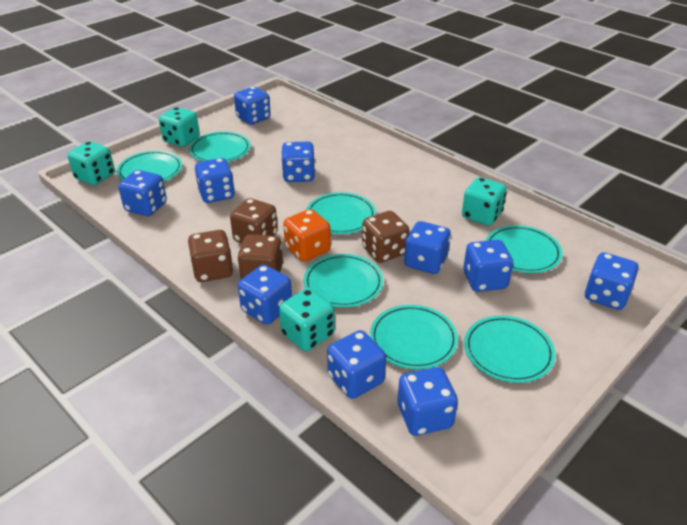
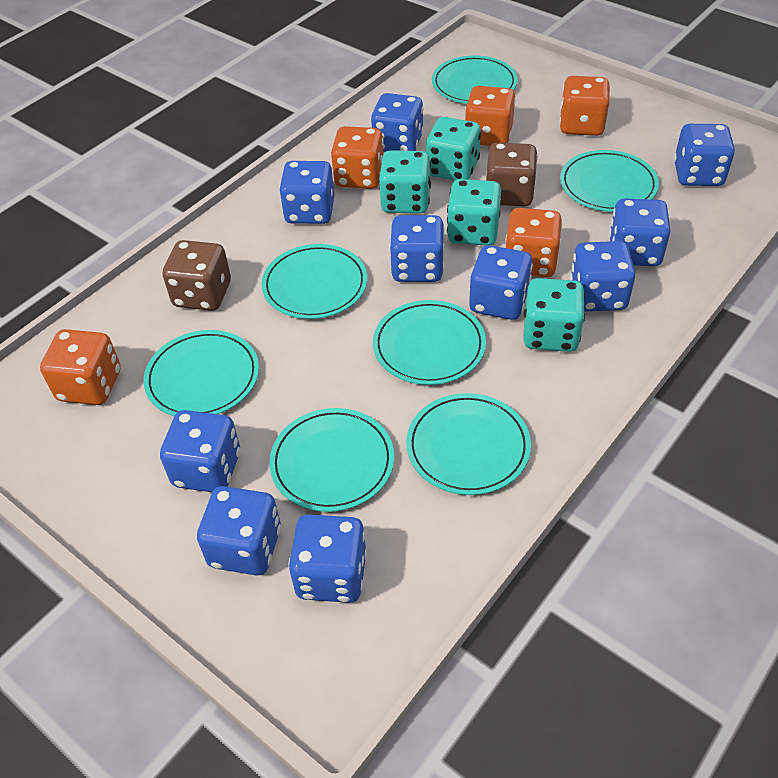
brown dice: 4 -> 2
orange dice: 1 -> 5

